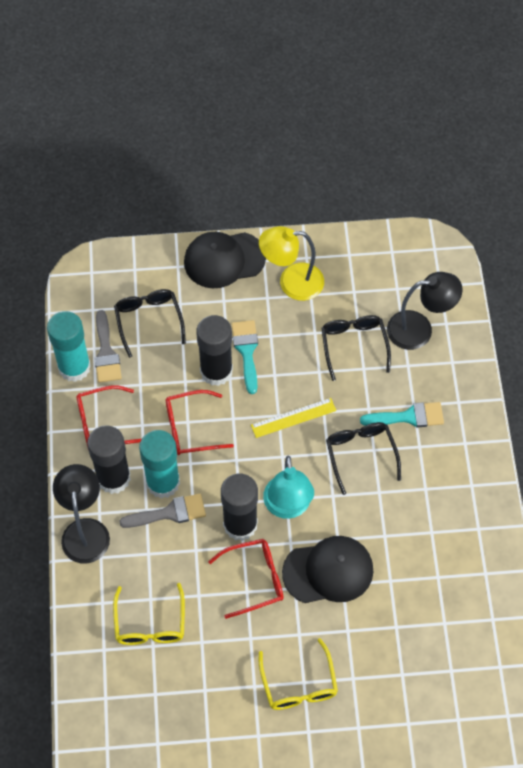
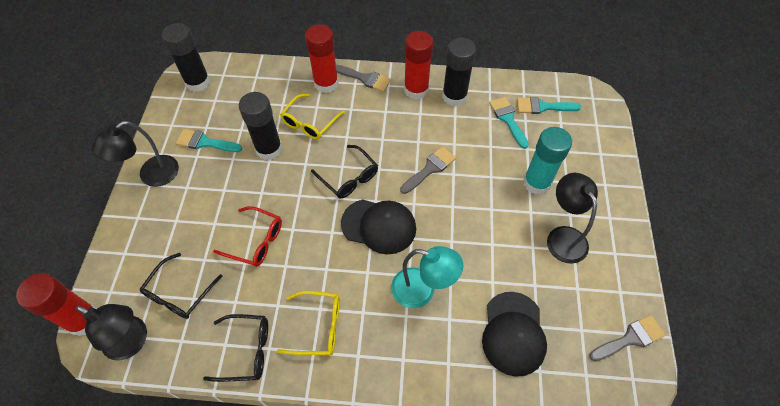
black lamp: 2 -> 3
grey brush: 2 -> 3
red glasses: 3 -> 1
red glue stick: 0 -> 3
turquoise brush: 2 -> 3
turquoise glue stick: 2 -> 1
yellow lamp: 1 -> 0
yellow ruler: 1 -> 0

